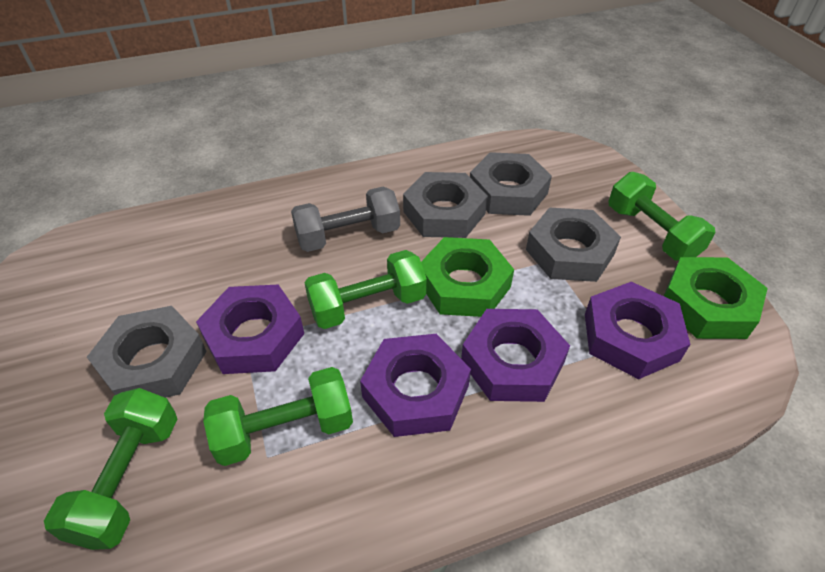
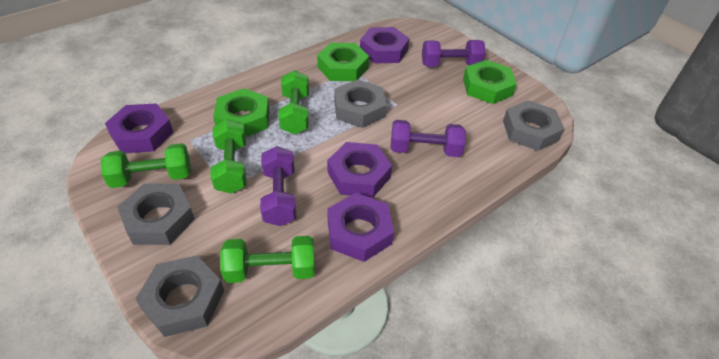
green nut: 2 -> 3
grey dumbbell: 1 -> 0
purple dumbbell: 0 -> 3

